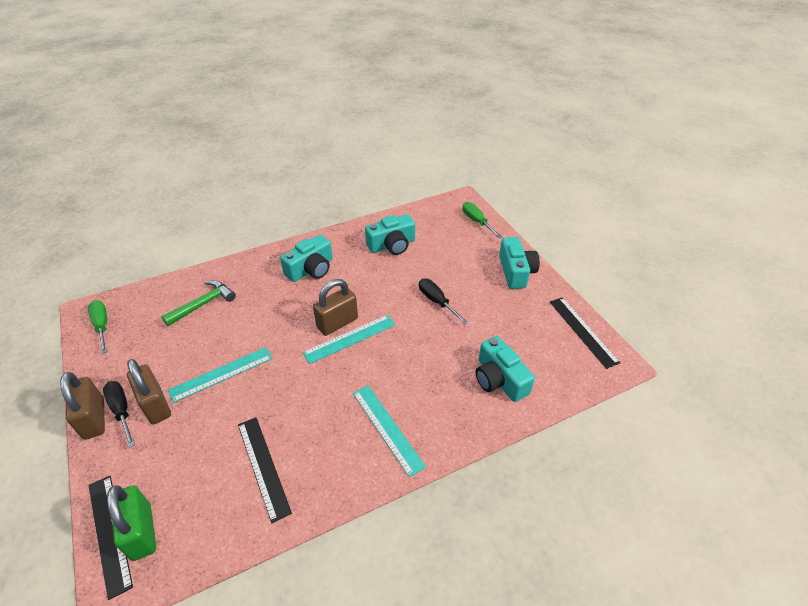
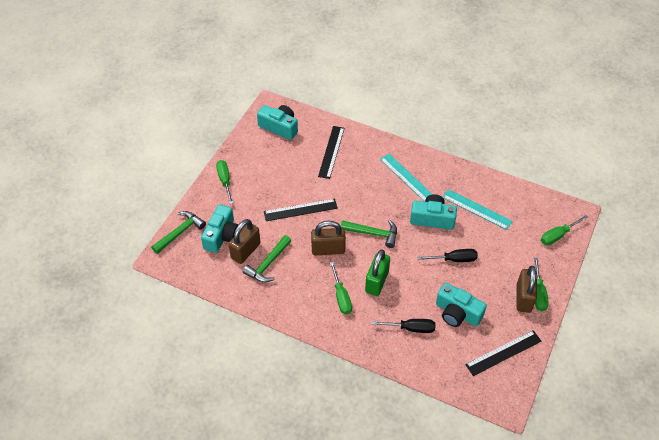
green hammer: 1 -> 3
green screwdriver: 2 -> 4
turquoise ruler: 3 -> 2

